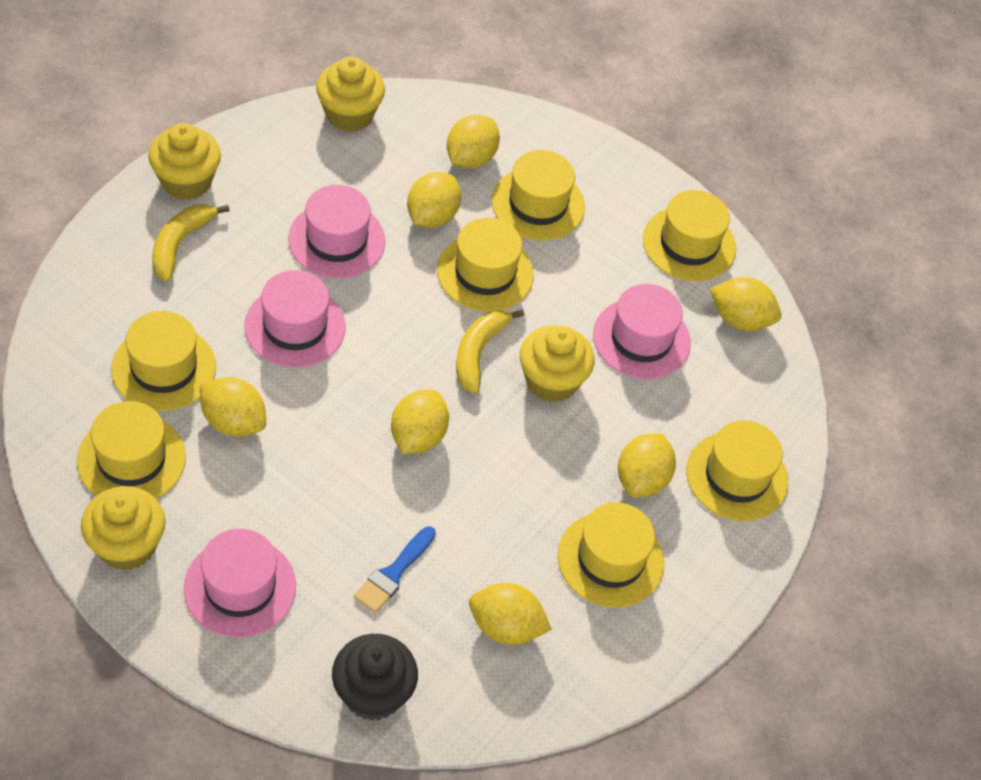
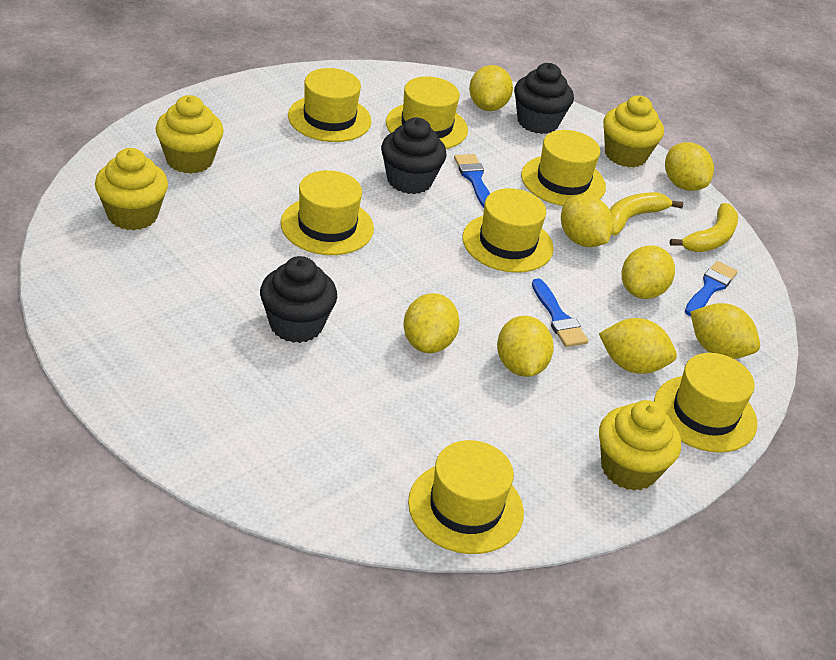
black cupcake: 1 -> 3
blue brush: 1 -> 3
pink hat: 4 -> 0
yellow lemon: 7 -> 8

